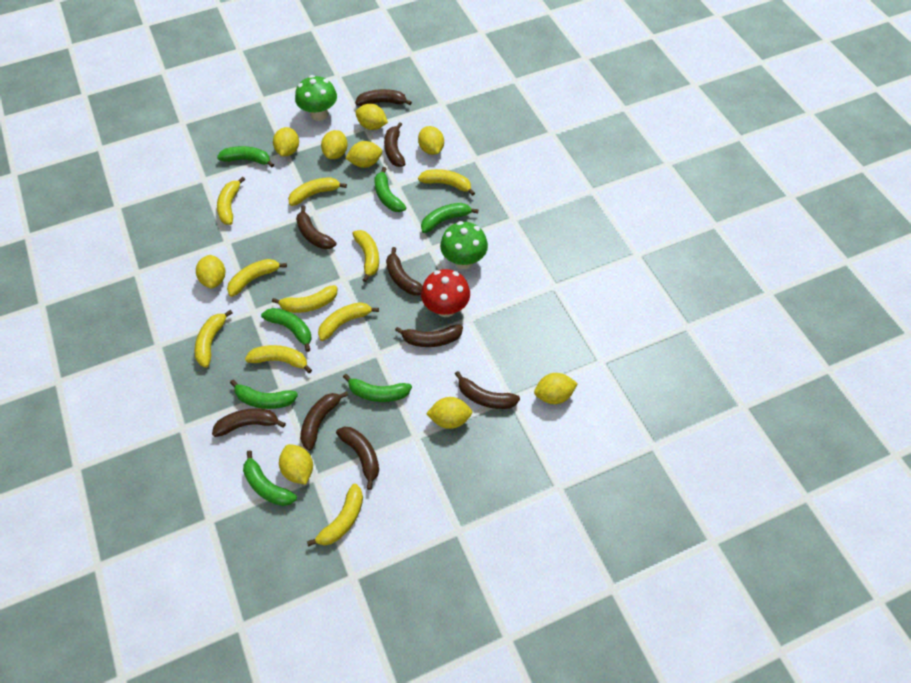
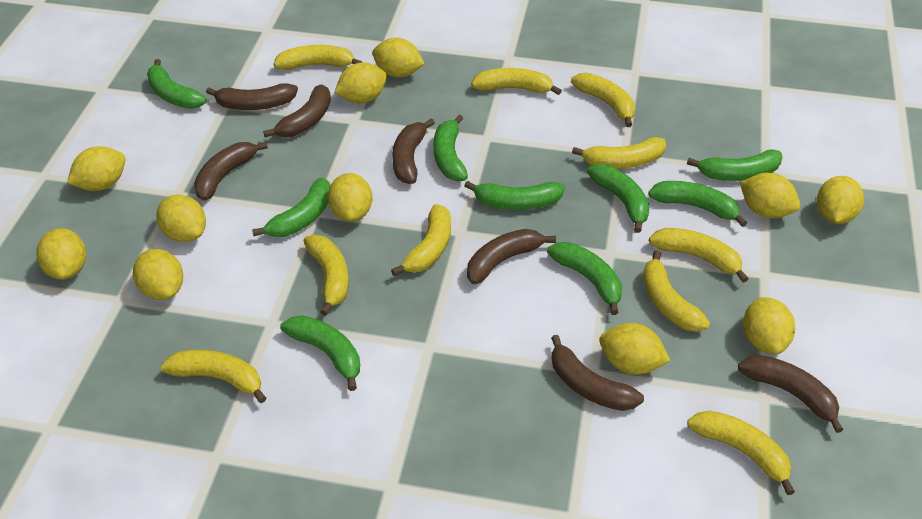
brown banana: 9 -> 7
green banana: 7 -> 9
green mushroom: 2 -> 0
red mushroom: 1 -> 0
yellow lemon: 9 -> 11

